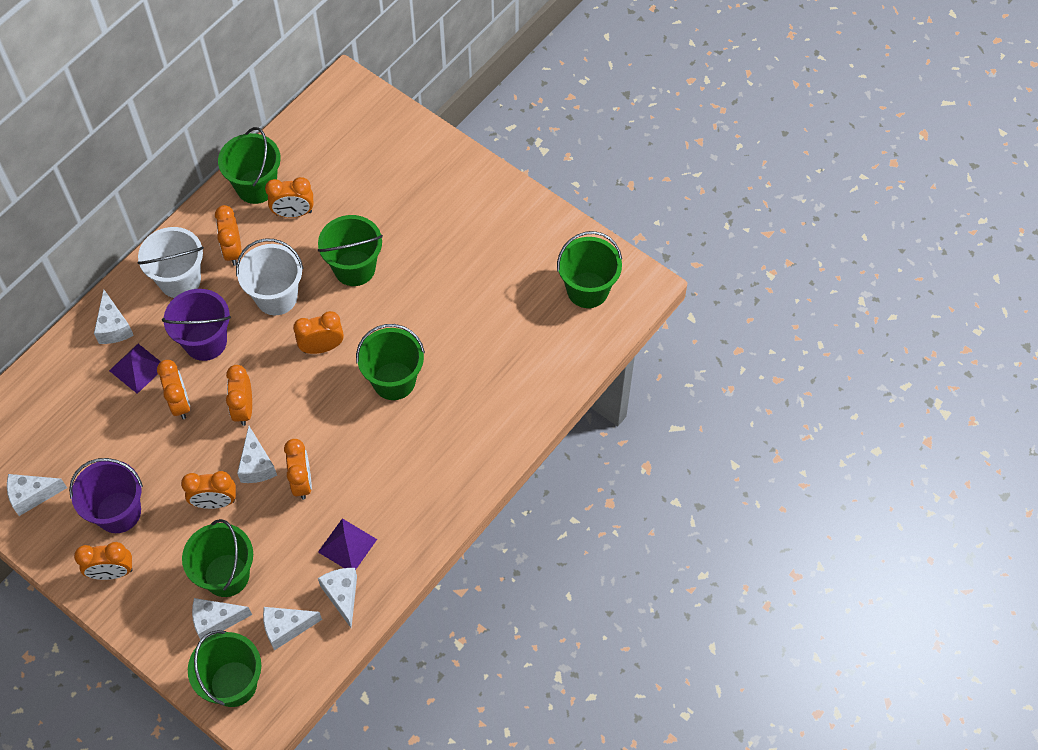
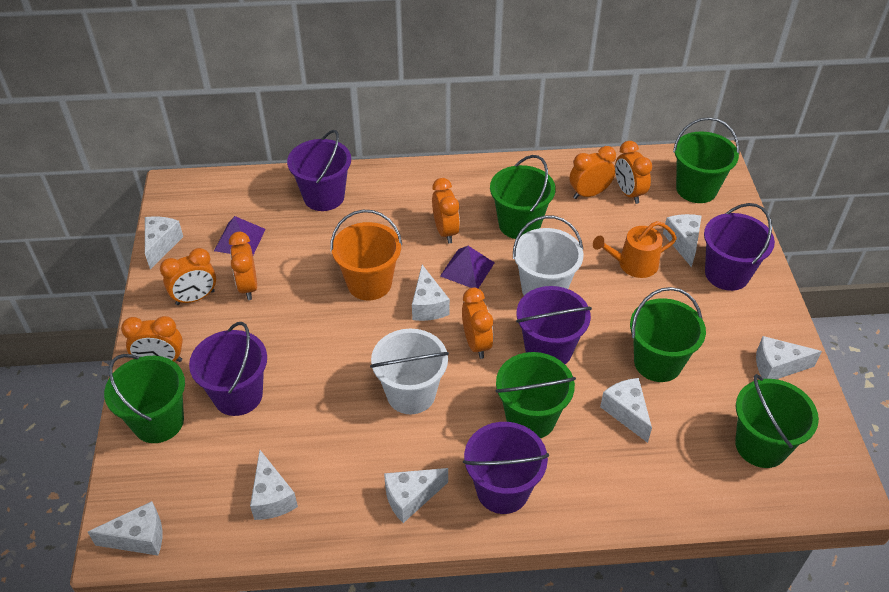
orange bucket: 0 -> 1
orange clock: 8 -> 7
orange watering can: 0 -> 1
purple bucket: 2 -> 5
white cheese: 6 -> 8

